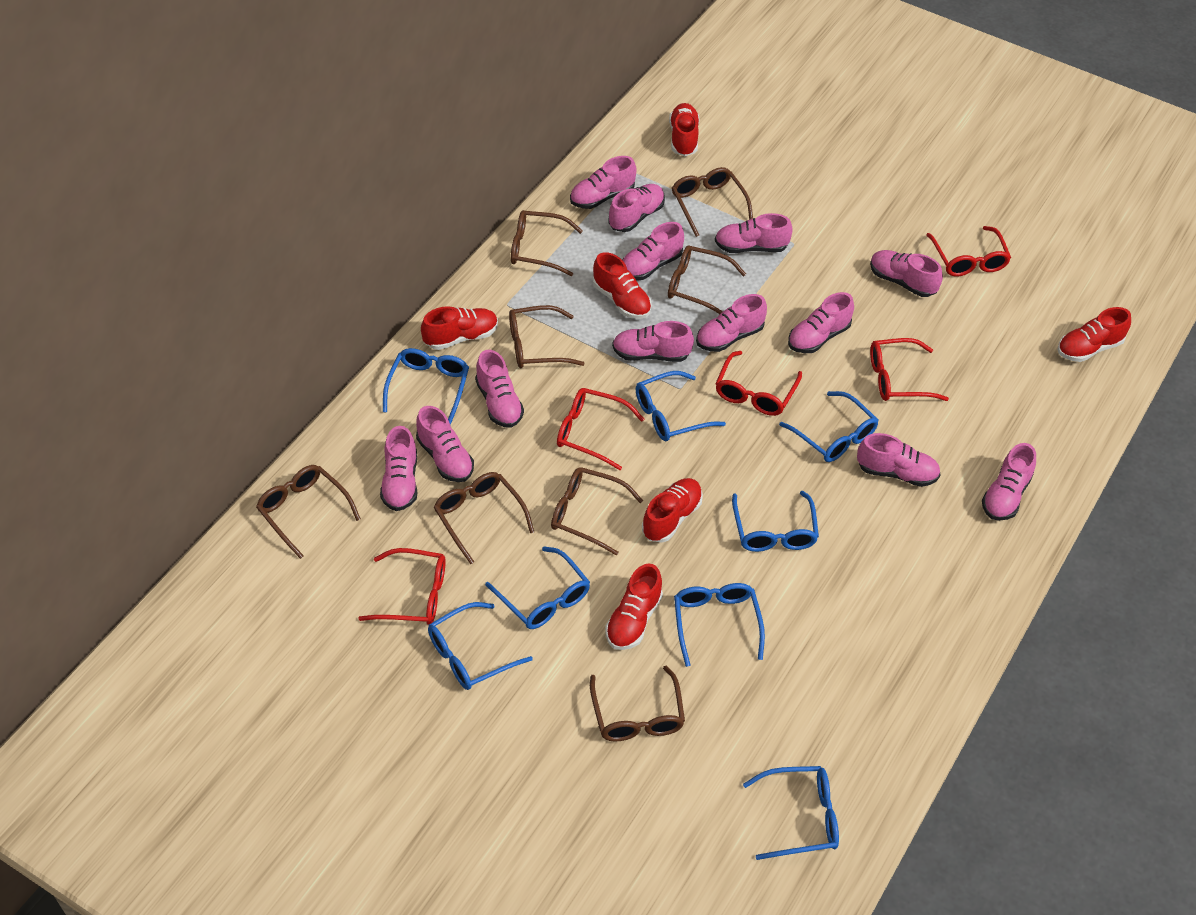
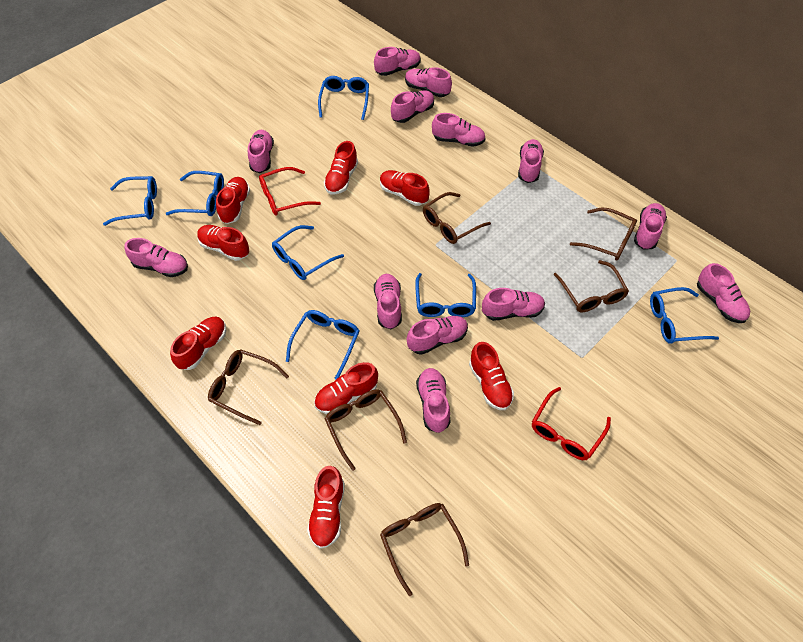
blue glasses: 8 -> 7
brown glasses: 8 -> 6
red glasses: 5 -> 2
red shoe: 6 -> 8

